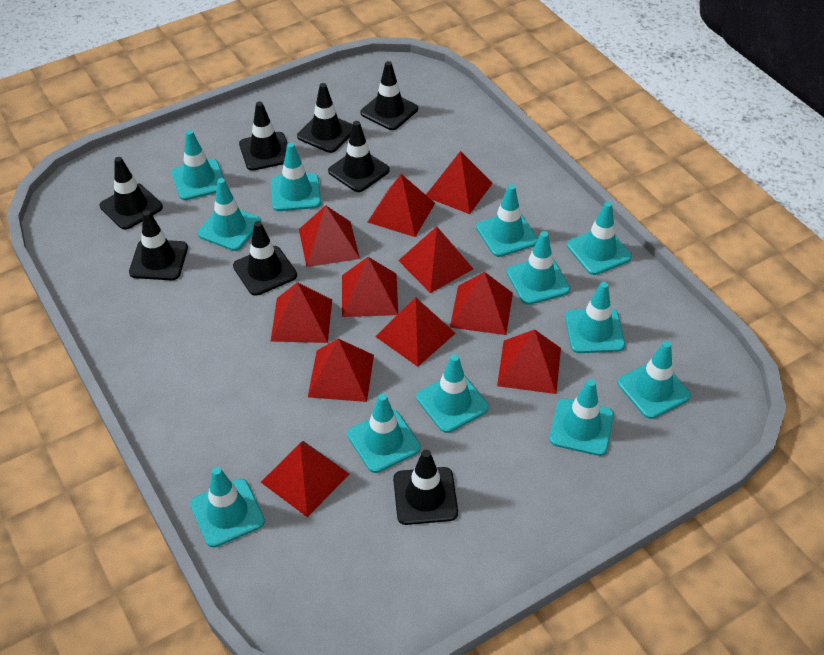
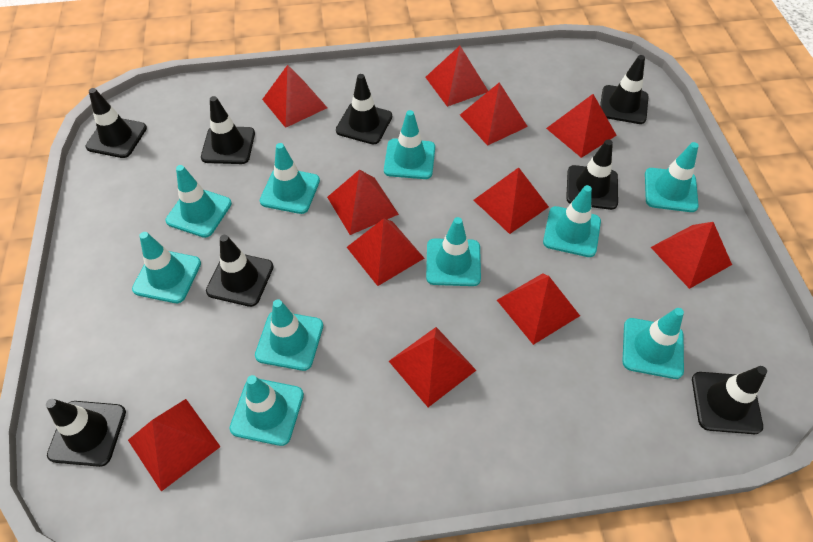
turquoise traffic cone: 12 -> 10

